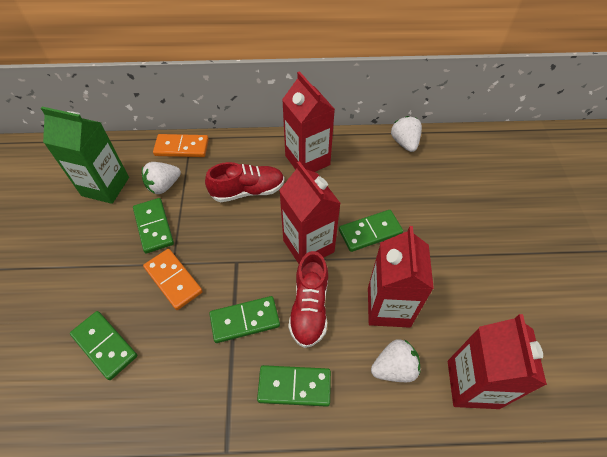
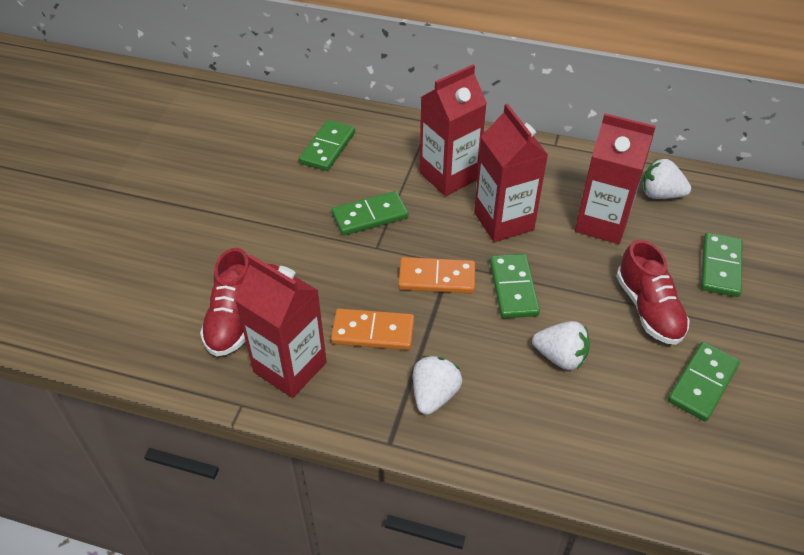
green carton: 1 -> 0

